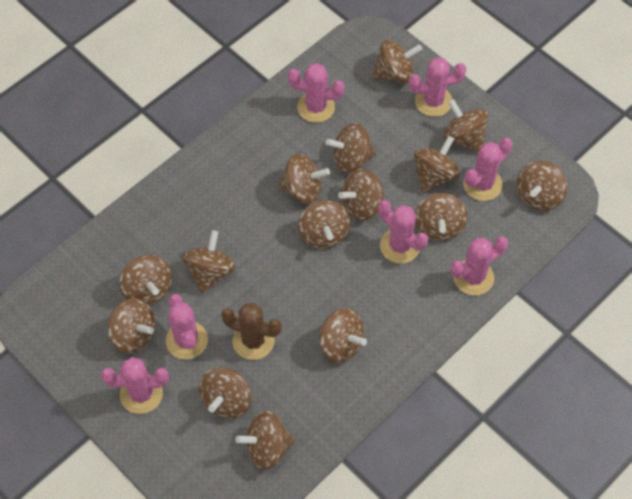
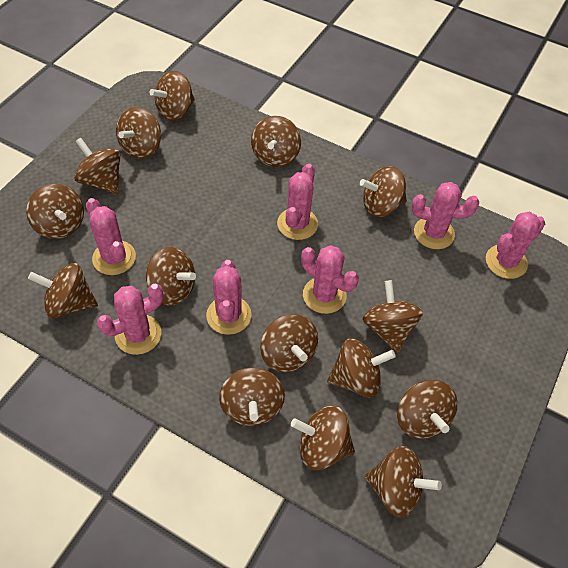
brown cactus: 1 -> 0

